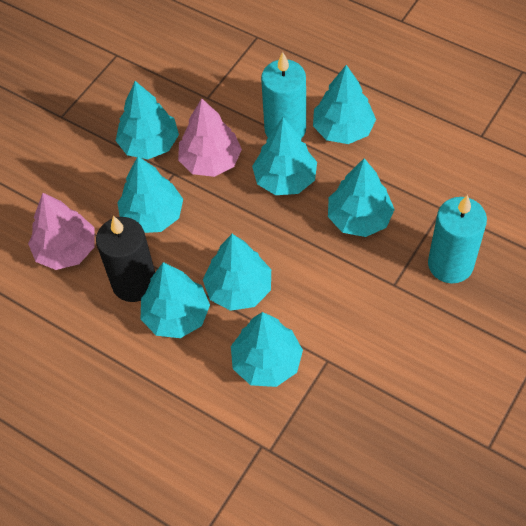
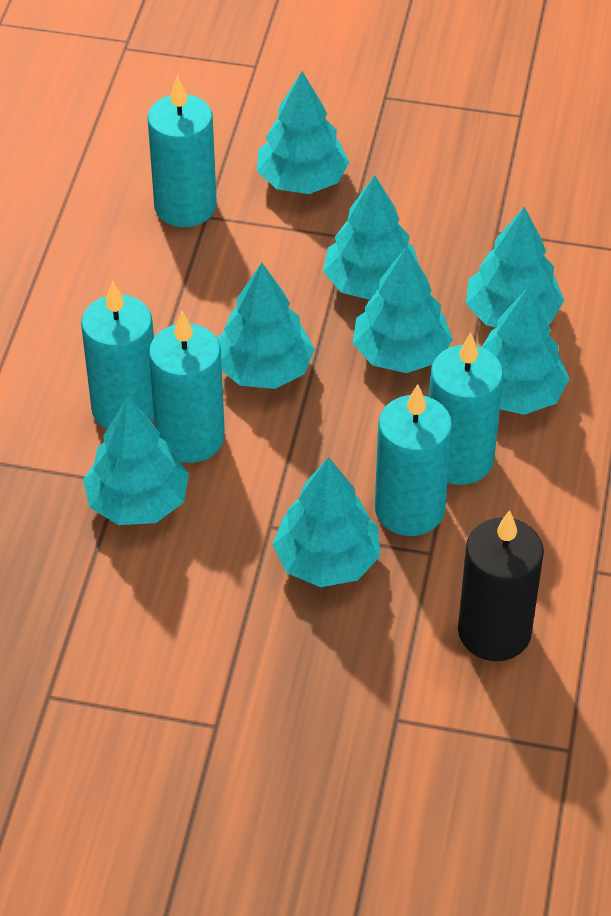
pink tree: 2 -> 0
turquoise candle: 2 -> 5

